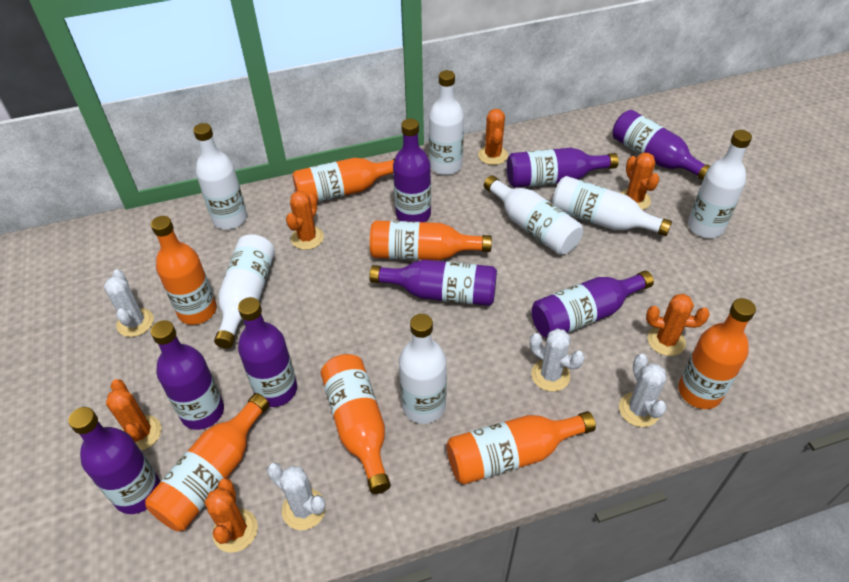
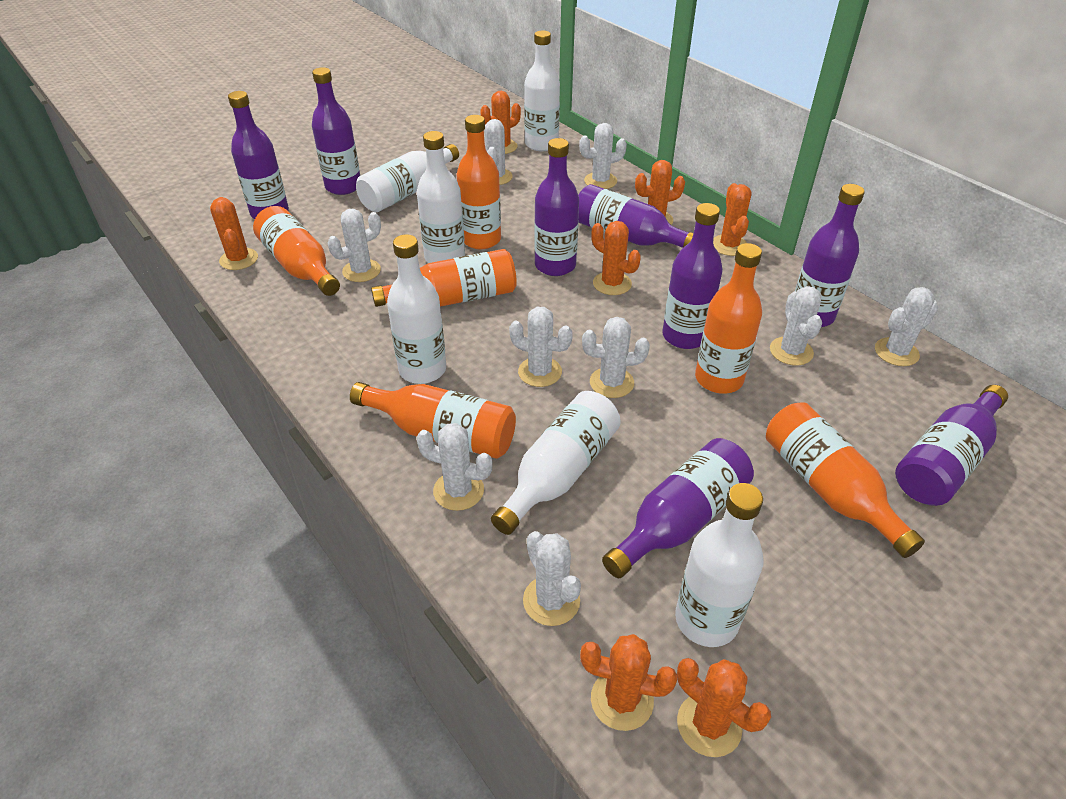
orange bottle: 7 -> 6
orange cactus: 6 -> 7
white bottle: 7 -> 6
white cactus: 4 -> 9

